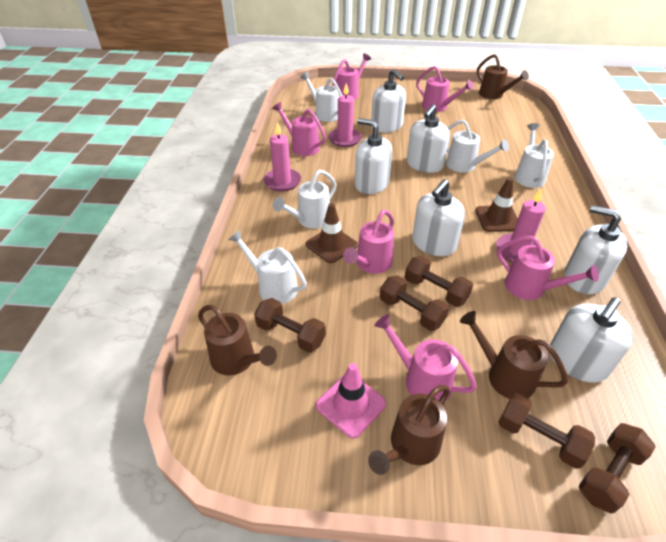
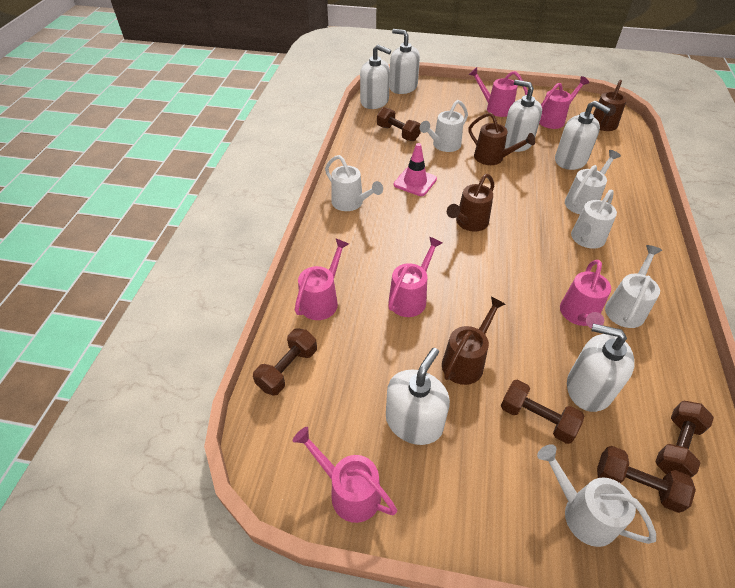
brown traffic cone: 2 -> 0
pink candle: 3 -> 0
white watering can: 5 -> 6

